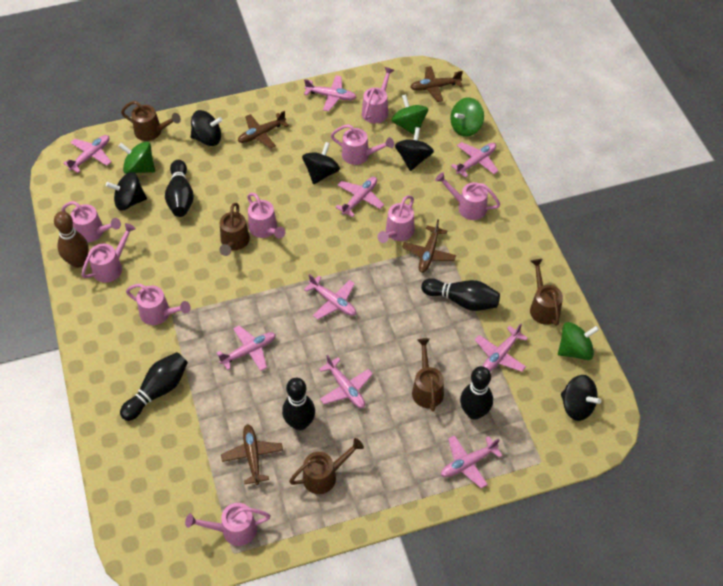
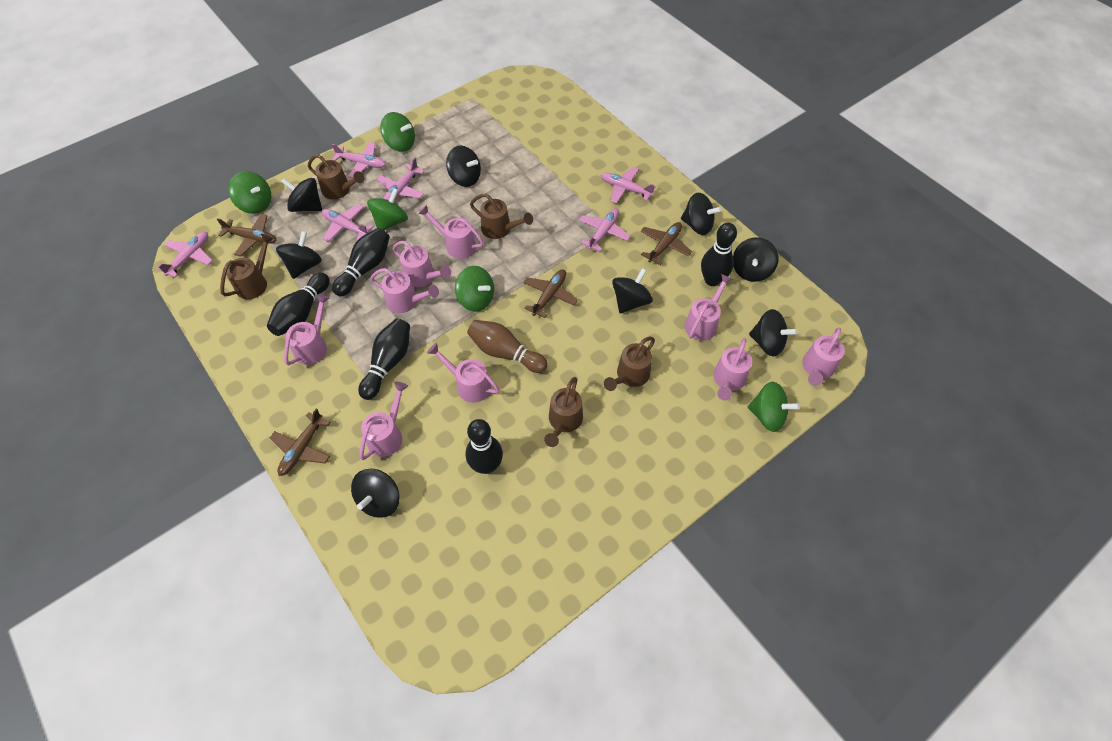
black spinning top: 5 -> 8
green spinning top: 4 -> 5
pink plane: 9 -> 6

